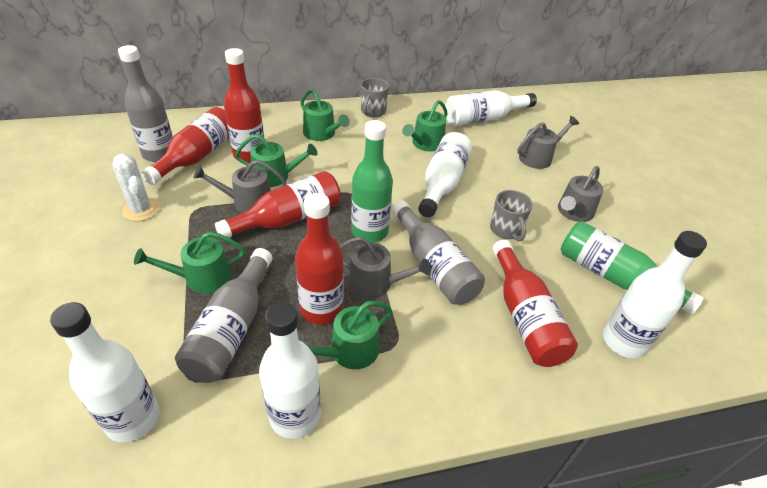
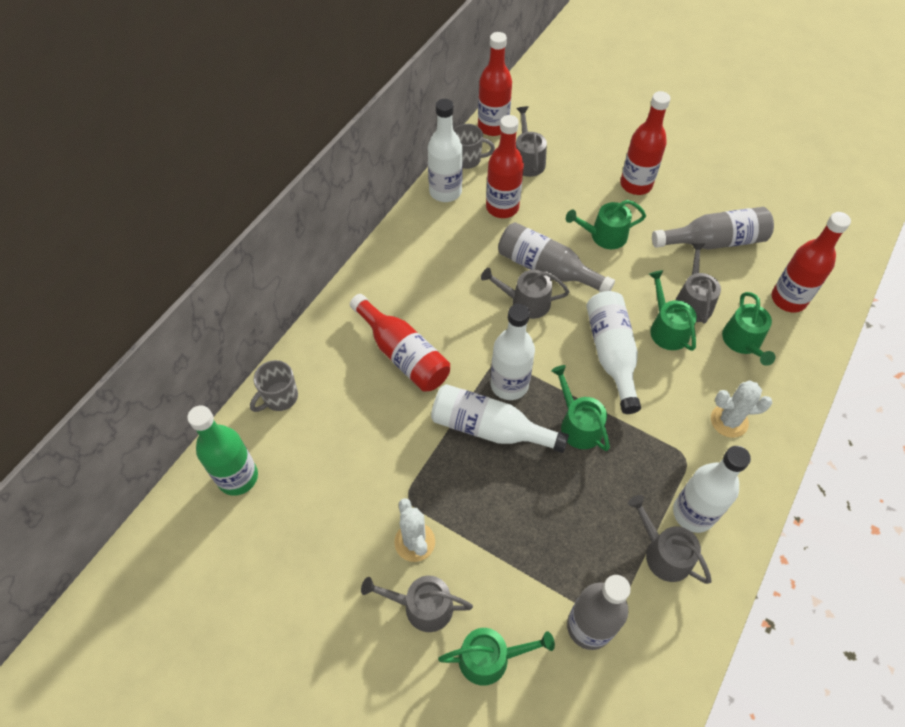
green bottle: 2 -> 1
grey watering can: 4 -> 5
white cactus: 1 -> 2

